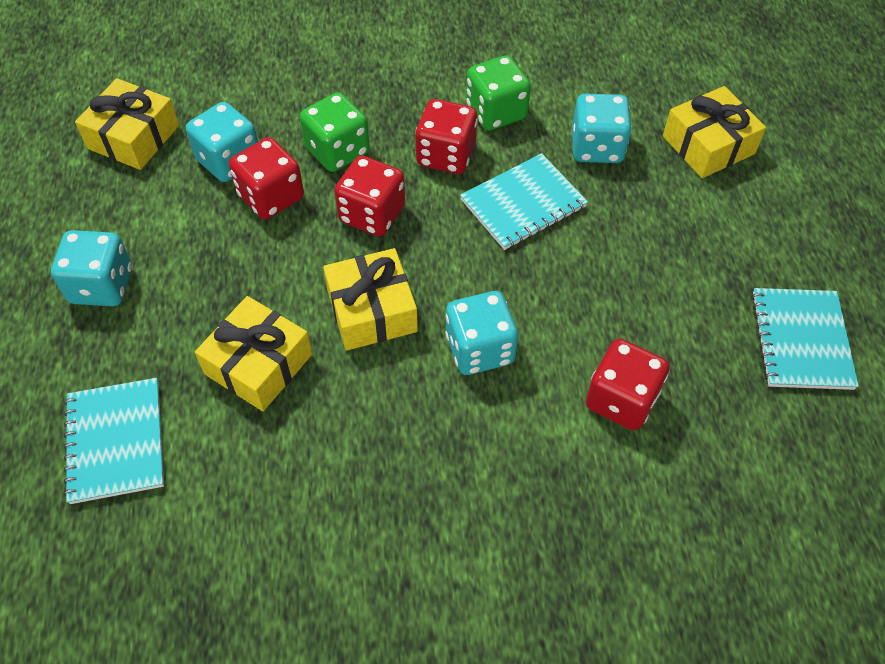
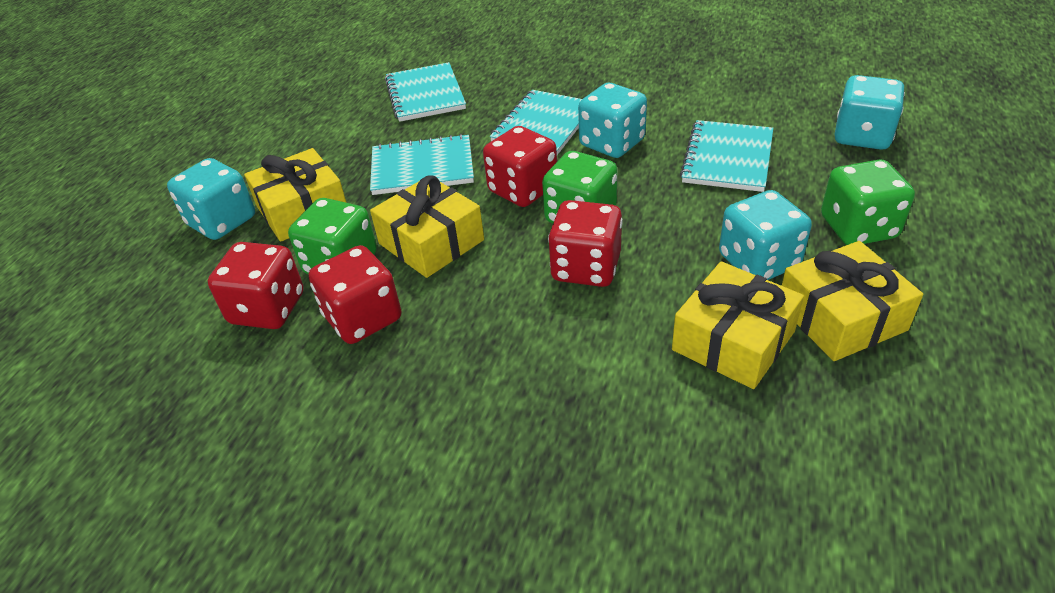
green dice: 2 -> 3
turquoise notebook: 3 -> 4

